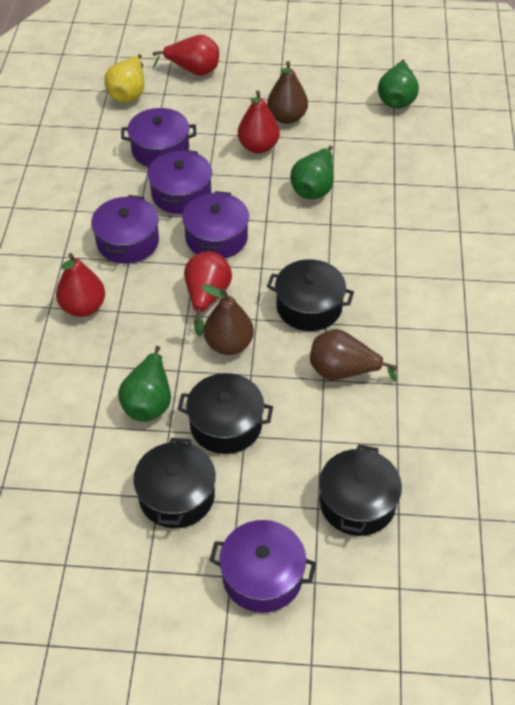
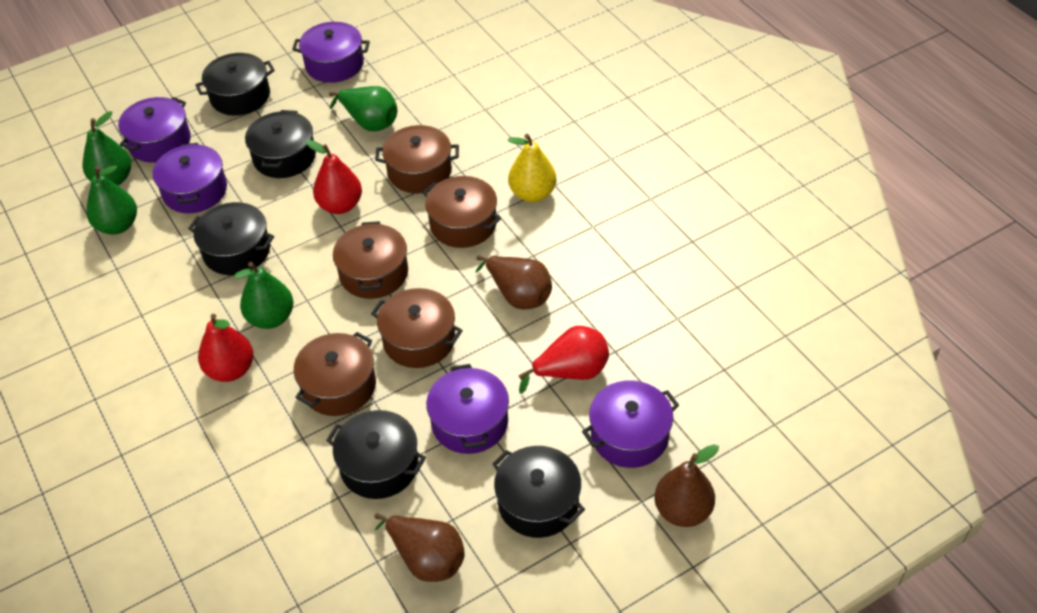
black pot: 4 -> 5
brown pot: 0 -> 5
green pear: 3 -> 4
red pear: 4 -> 3

